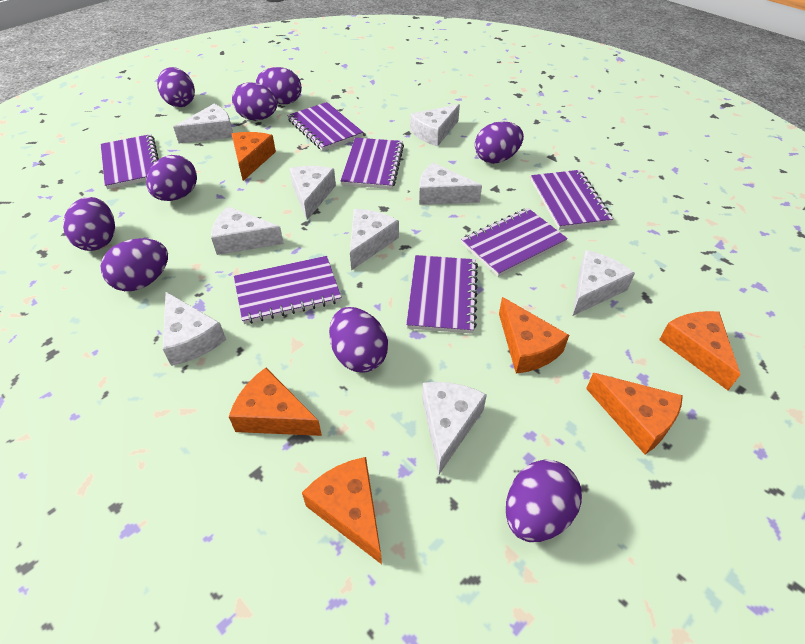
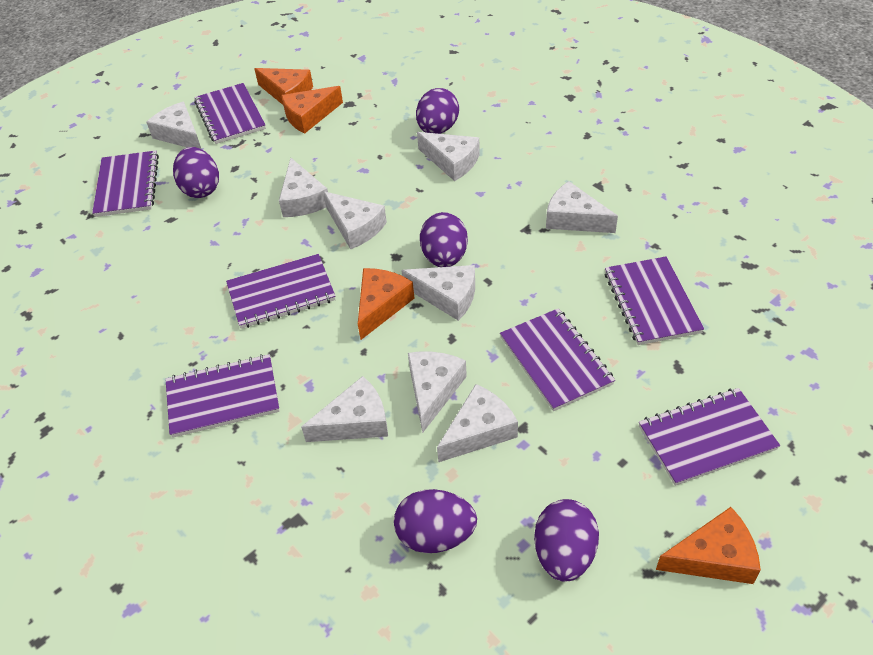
orange cheese: 6 -> 4
purple egg: 9 -> 5

